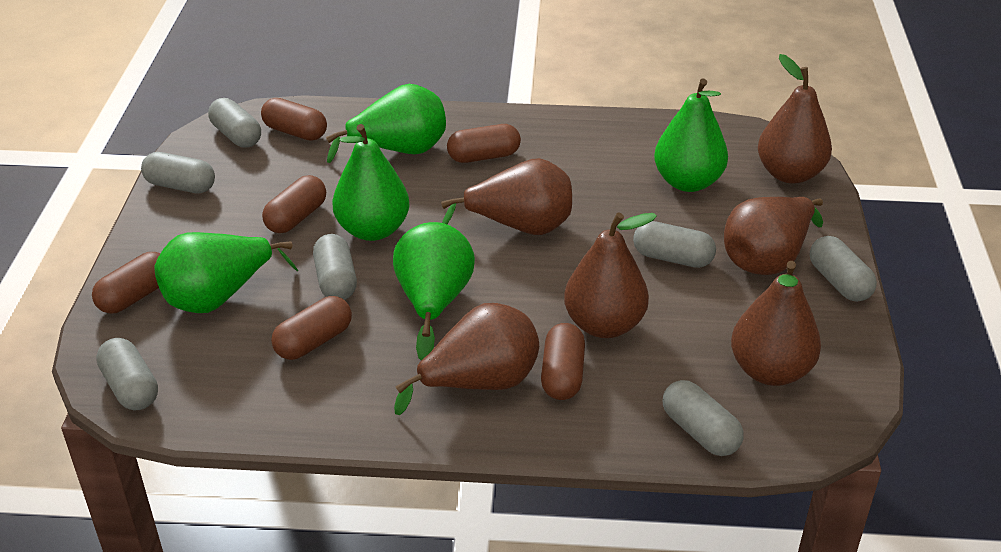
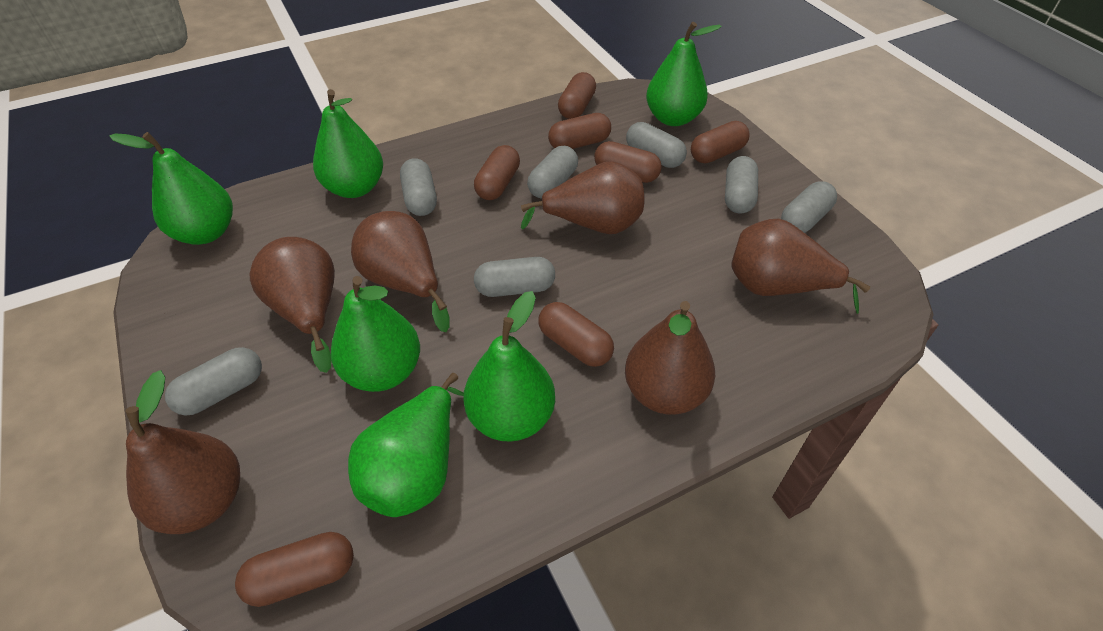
brown capsule: 6 -> 7
green pear: 5 -> 6

